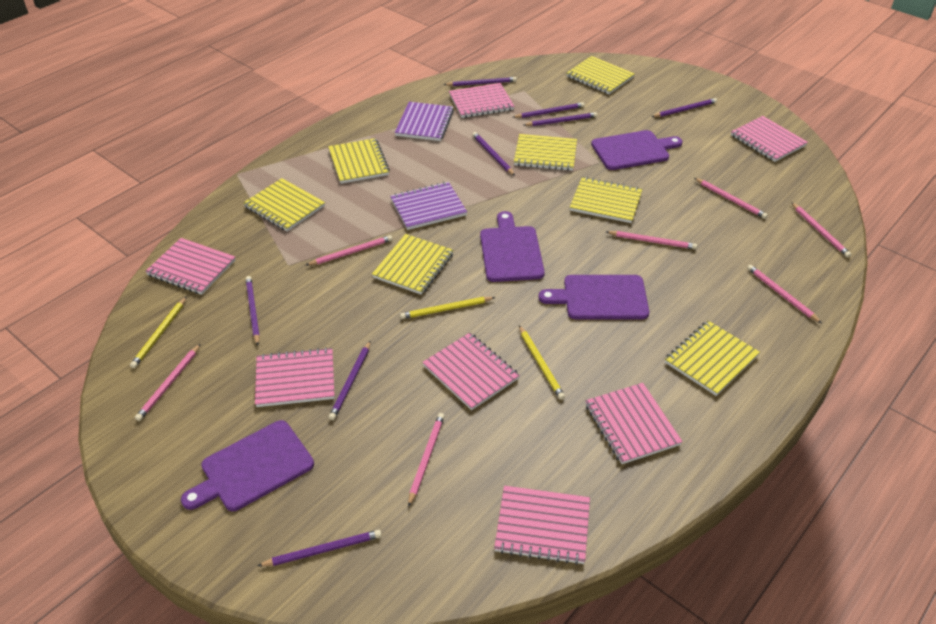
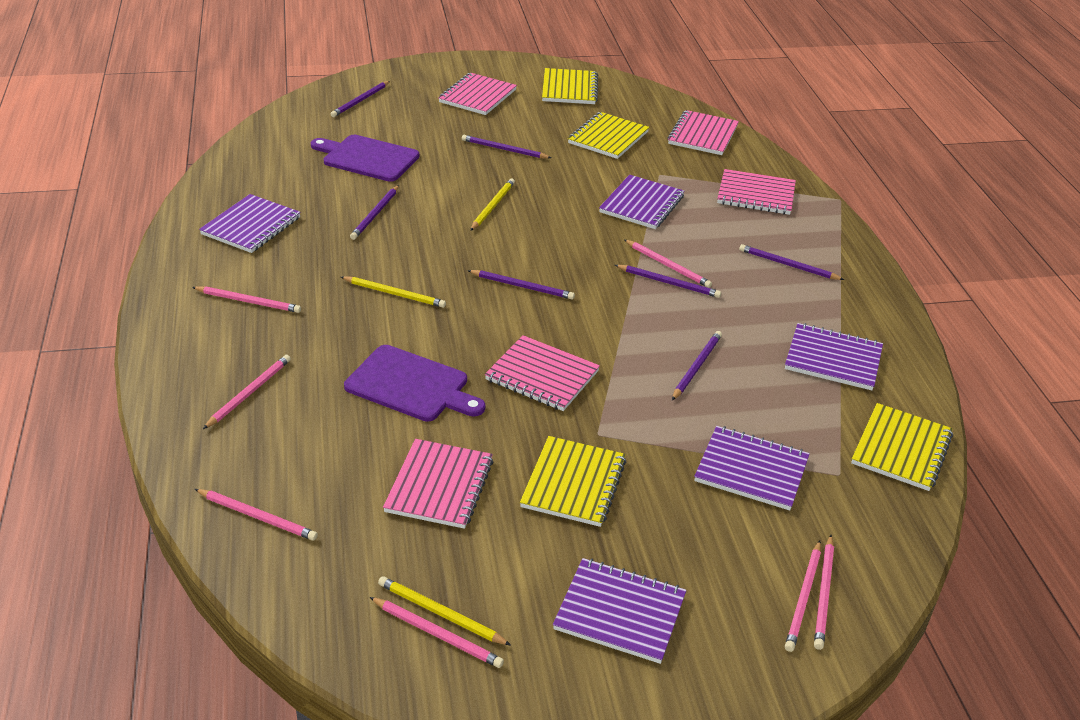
pink notebook: 7 -> 5
purple cutting board: 4 -> 2
purple notebook: 2 -> 5
purple pencil: 8 -> 7
yellow notebook: 7 -> 4

